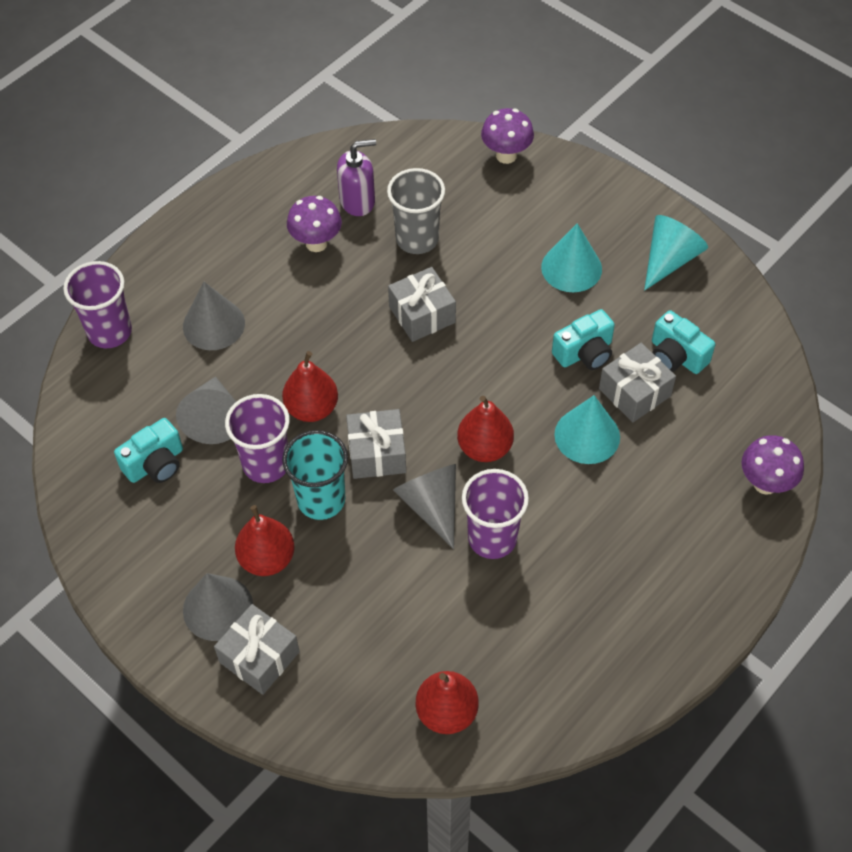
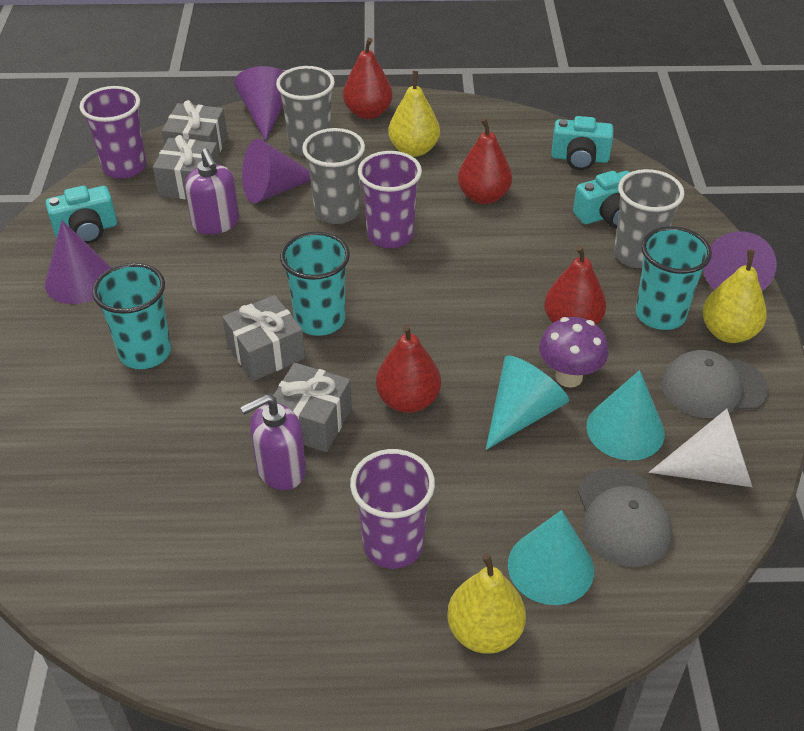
grey cap: 0 -> 2
grey cone: 4 -> 0
grey cup: 1 -> 3
purple cone: 0 -> 4
purple mushroom: 3 -> 1
purple soap dispenser: 1 -> 2
turquoise cup: 1 -> 3
white cone: 0 -> 1
yellow pear: 0 -> 3

